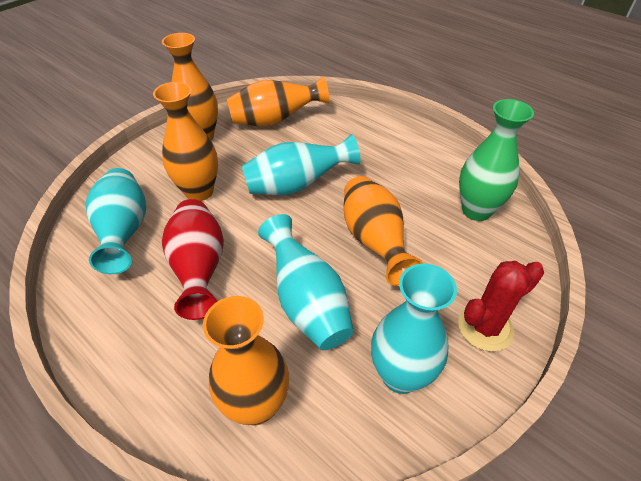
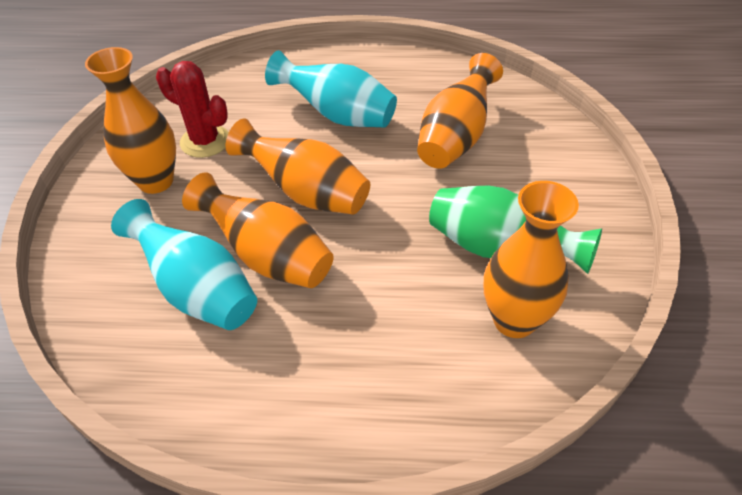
red vase: 1 -> 0
turquoise vase: 4 -> 2

